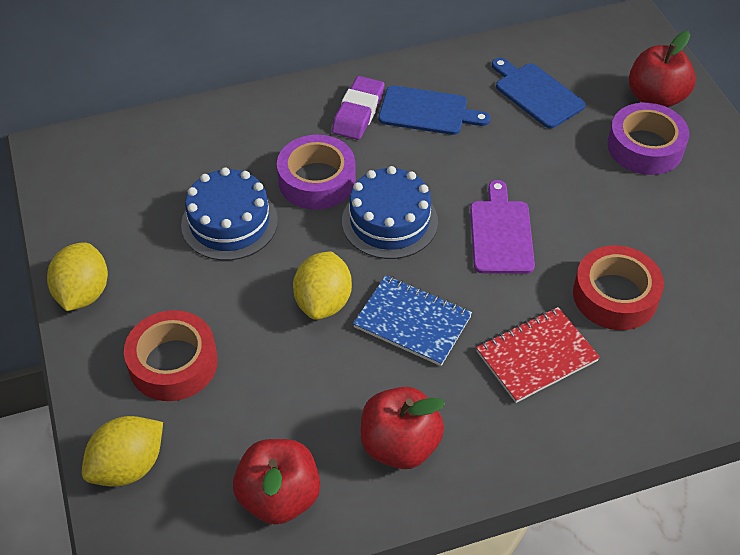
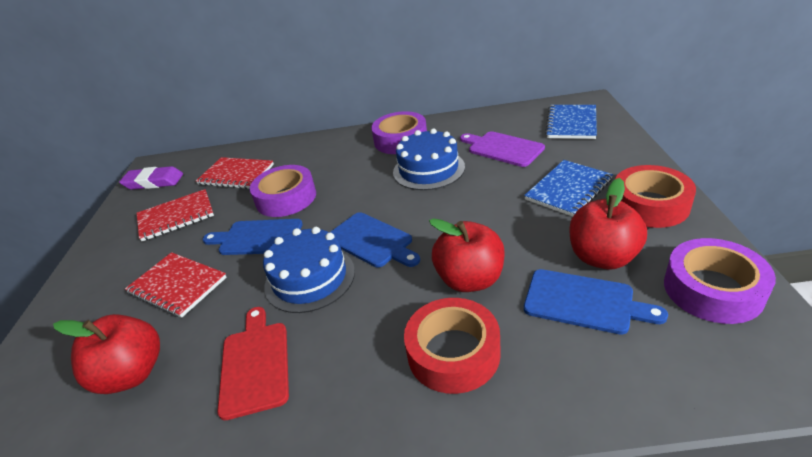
blue cutting board: 2 -> 3
blue notebook: 1 -> 2
purple tape: 2 -> 3
red cutting board: 0 -> 1
red notebook: 1 -> 3
yellow lemon: 3 -> 0

